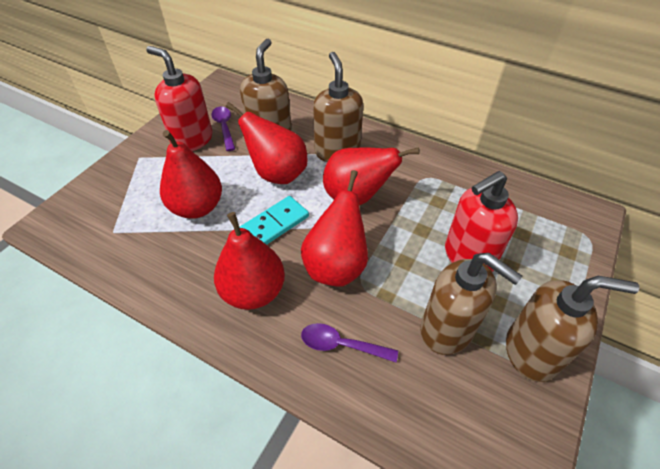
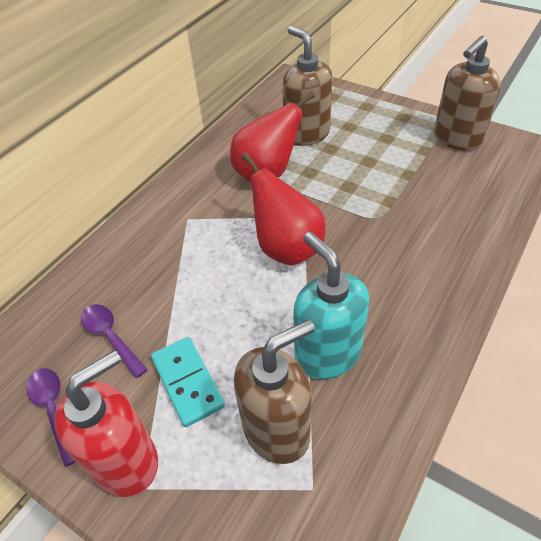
brown soap dispenser: 4 -> 3
red pear: 5 -> 2
red soap dispenser: 2 -> 1
turquoise soap dispenser: 0 -> 1

